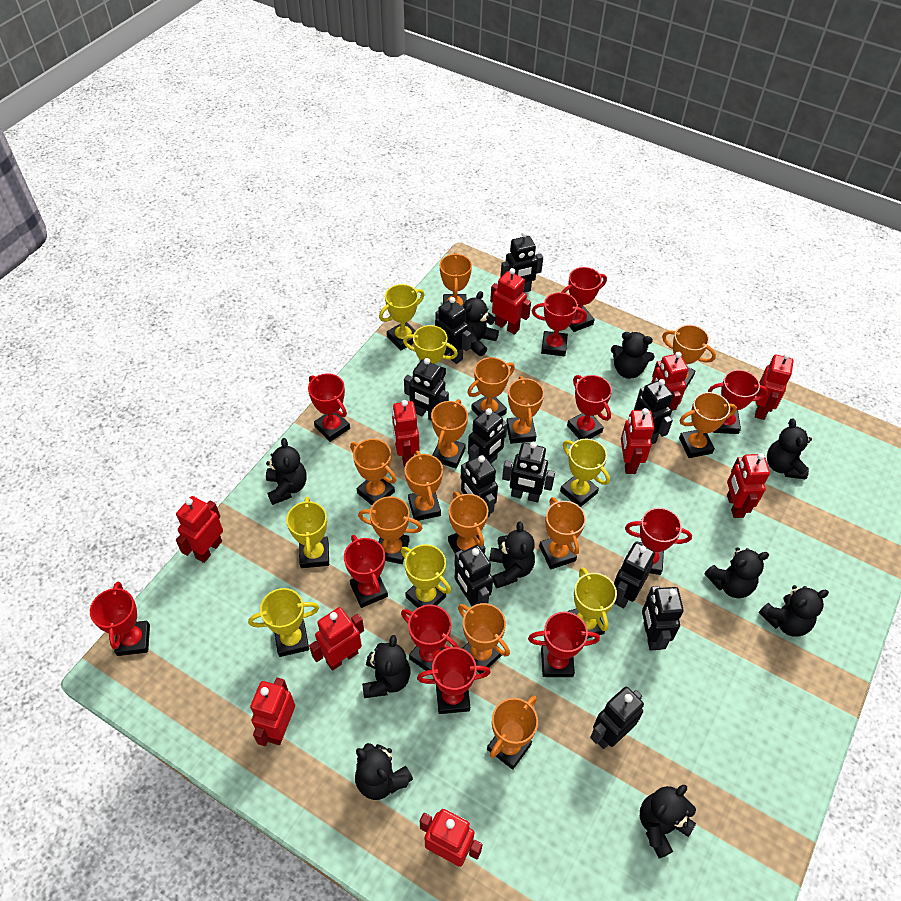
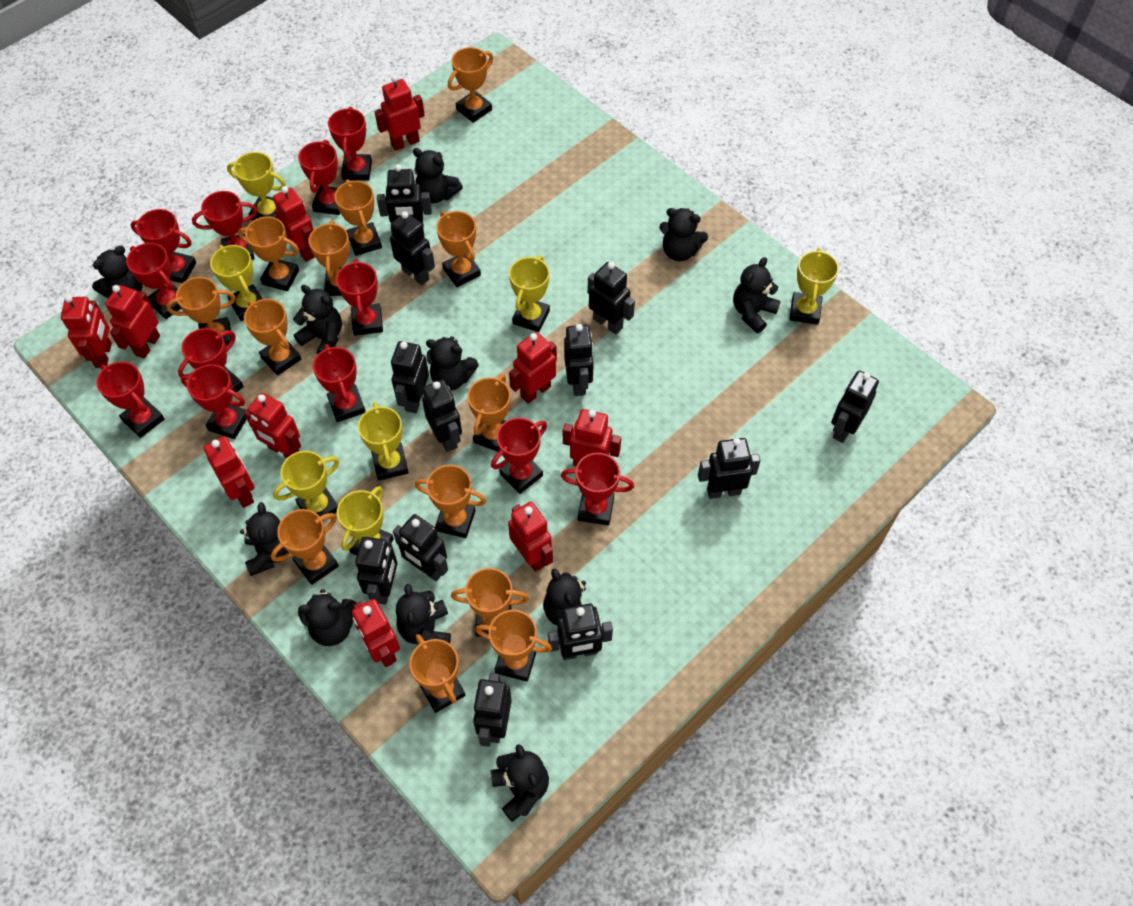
black robot: 11 -> 12
black teddy bear: 10 -> 11
red trophy: 11 -> 12

